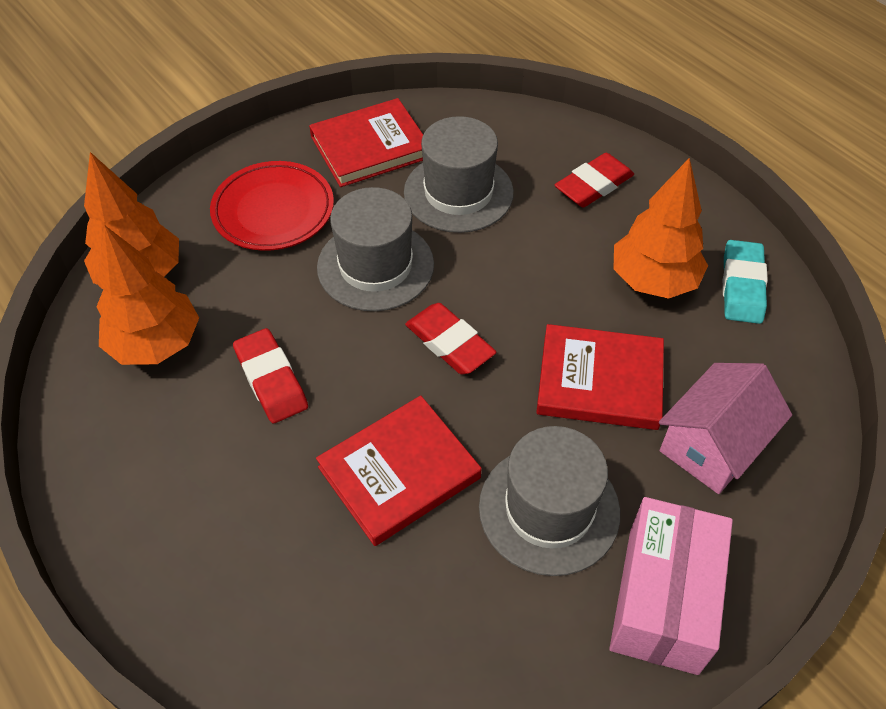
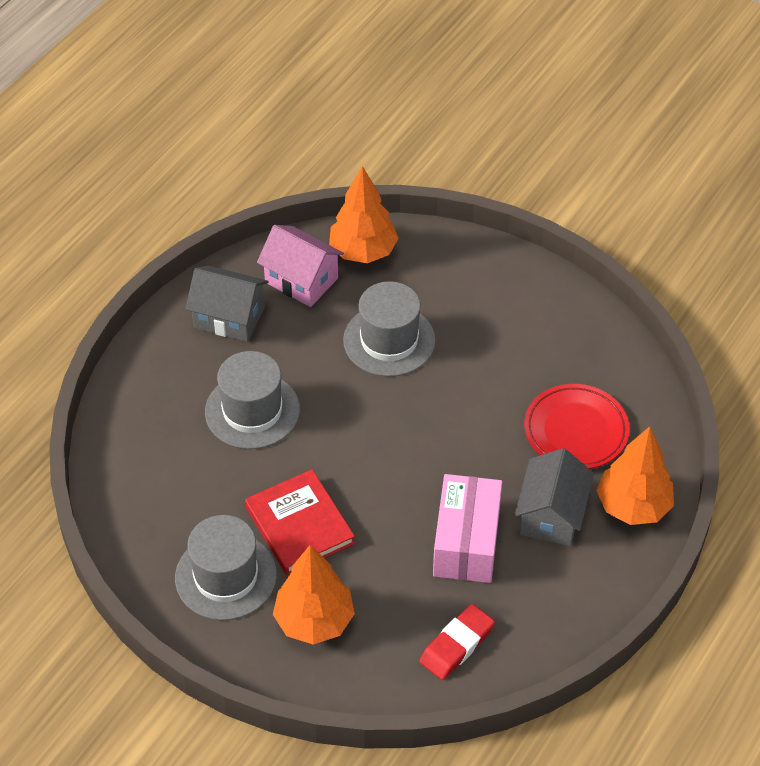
grey house: 0 -> 2
red book: 3 -> 1
red eraser: 3 -> 1
turquoise eraser: 1 -> 0

